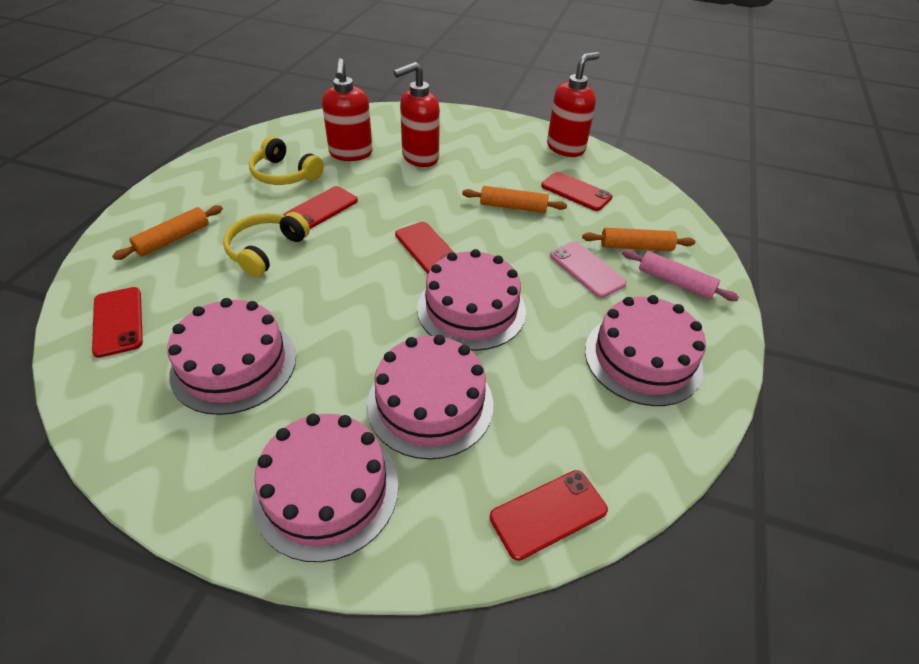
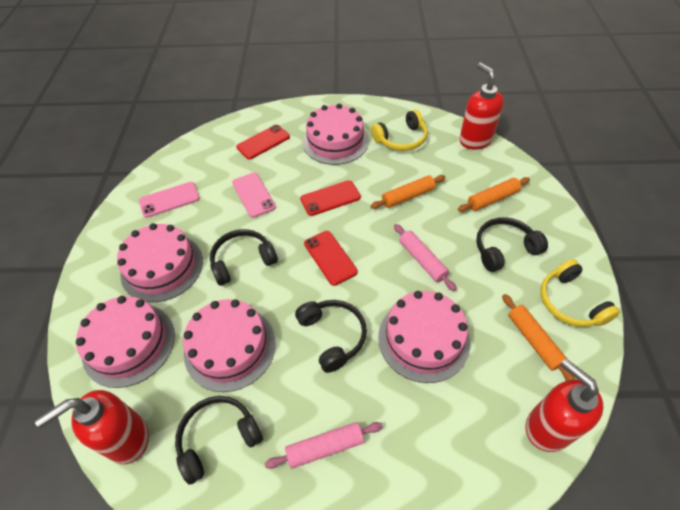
black headphones: 0 -> 4
pink phone: 1 -> 2
pink rolling pin: 1 -> 2
red phone: 5 -> 3

